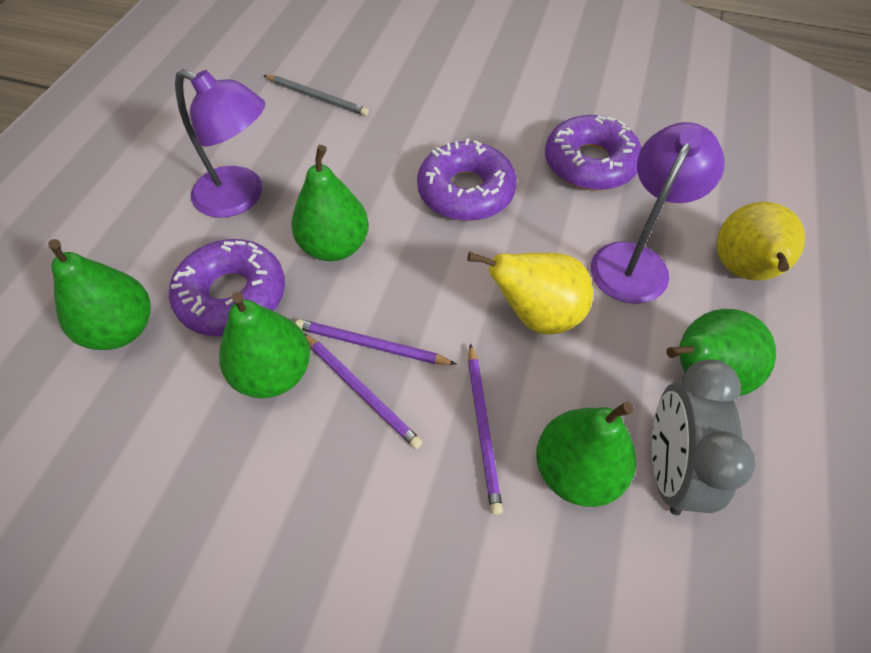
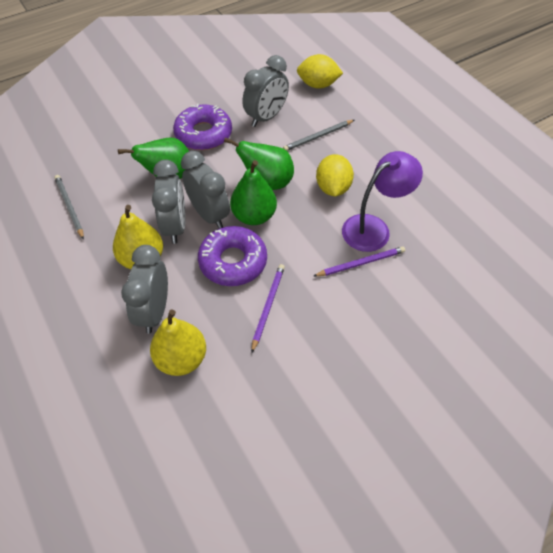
green pear: 5 -> 3
grey clock: 1 -> 4
grey pencil: 1 -> 2
purple donut: 3 -> 2
purple lamp: 2 -> 1
purple pencil: 3 -> 2
yellow lemon: 0 -> 2

